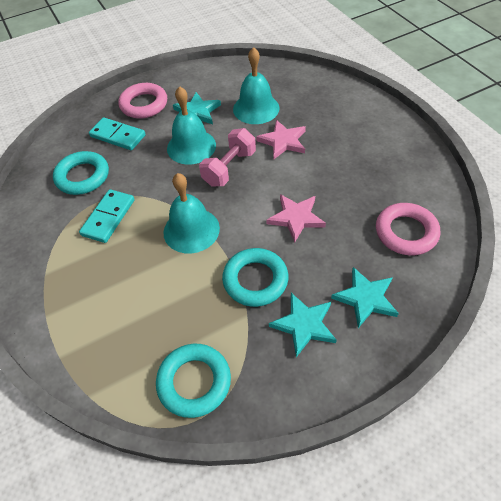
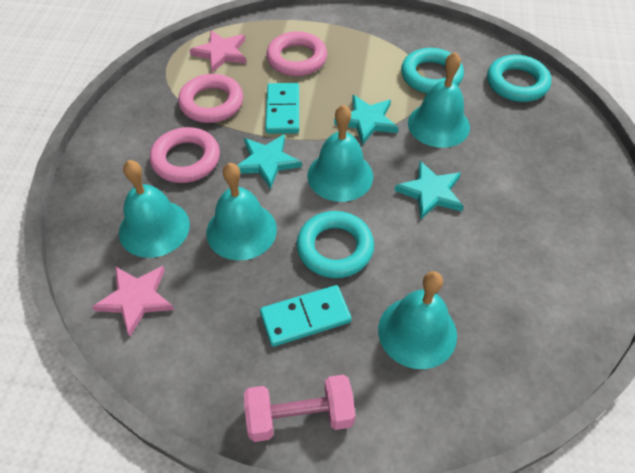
pink ring: 2 -> 3
turquoise bell: 3 -> 5

